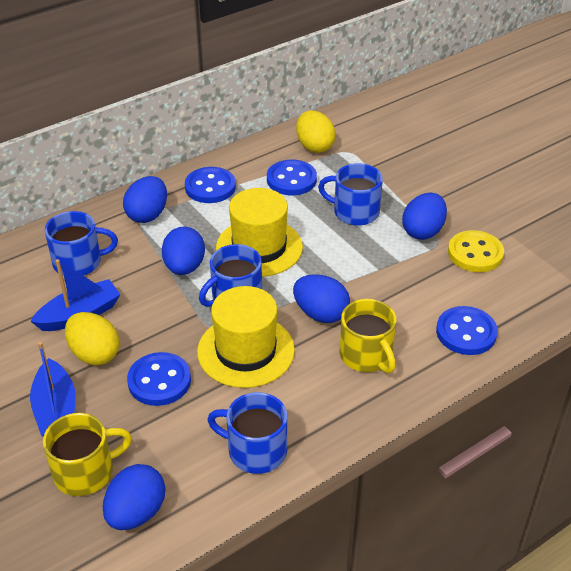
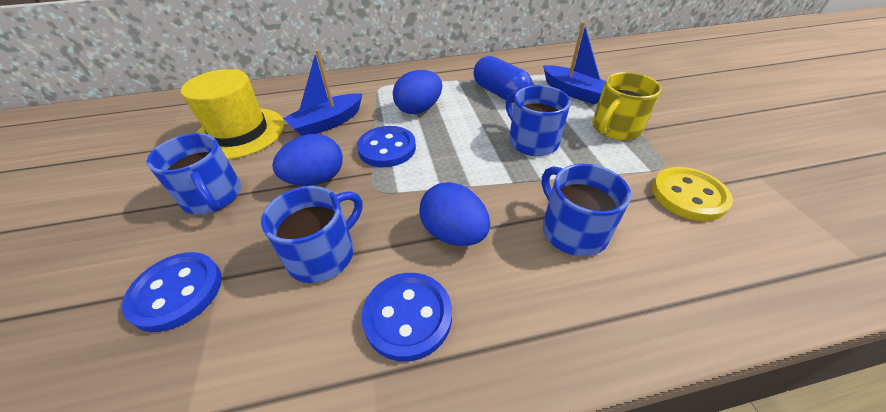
blue button: 4 -> 3
blue capsule: 0 -> 1
blue egg: 5 -> 3
yellow egg: 2 -> 0
yellow hat: 2 -> 1
yellow mug: 2 -> 1

